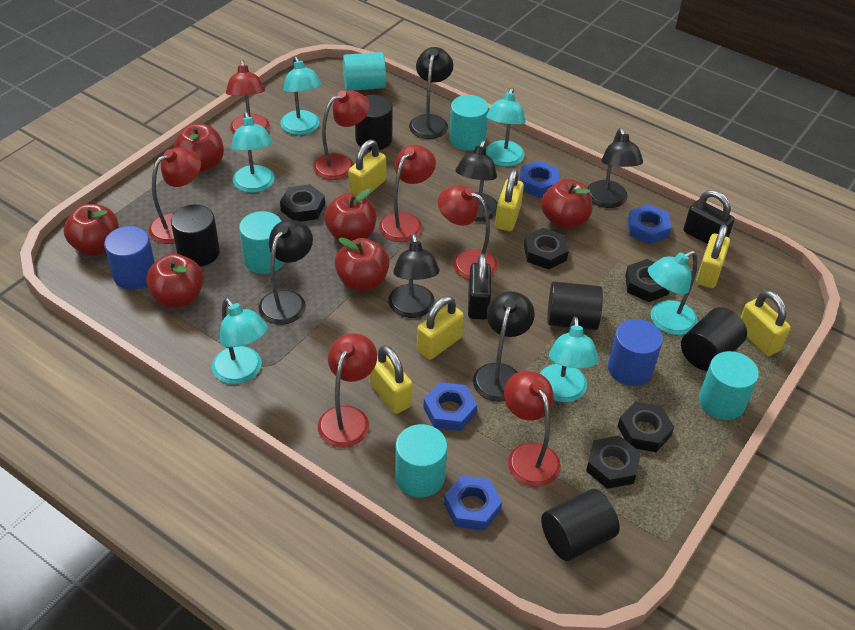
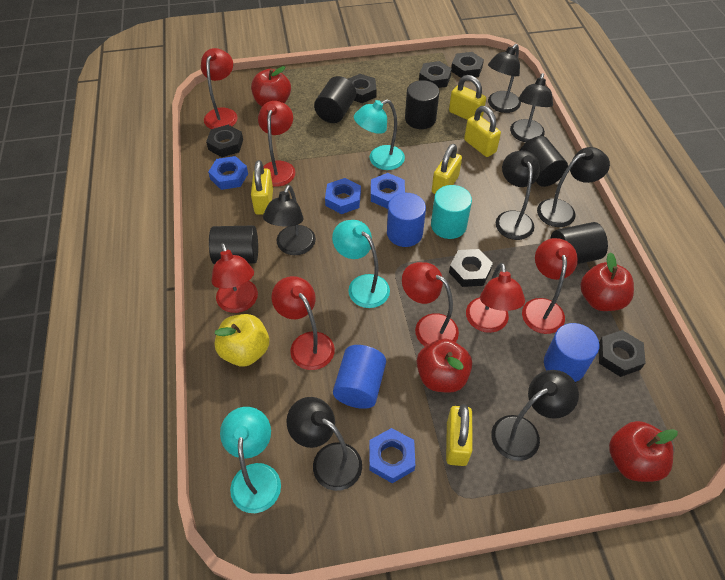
black lamp: 6 -> 7
black nut: 5 -> 6
black padlock: 2 -> 0
blue cylinder: 2 -> 3
red apple: 6 -> 4
turquoise cylinder: 5 -> 1
turquoise lamp: 6 -> 3
yellow apple: 0 -> 1
yellow padlock: 6 -> 5

